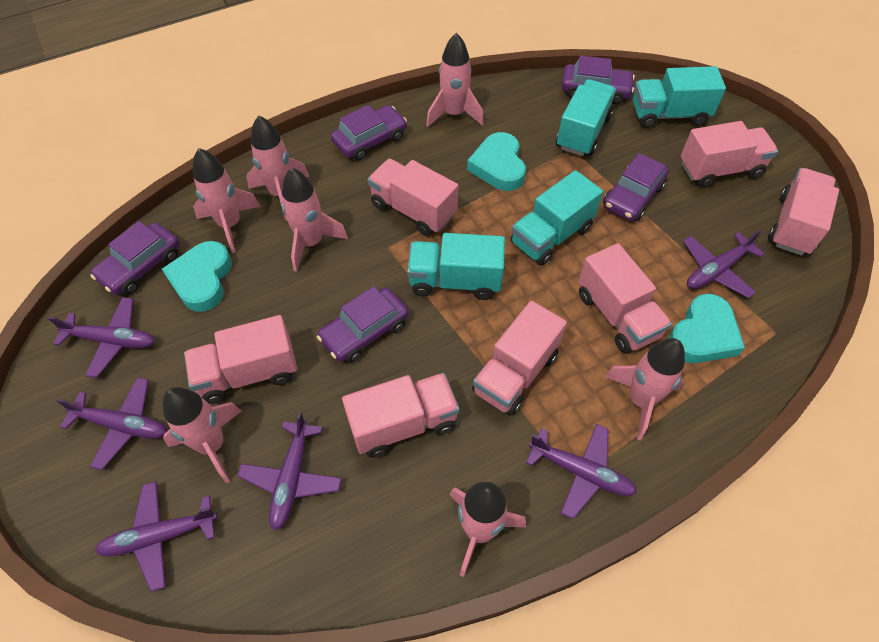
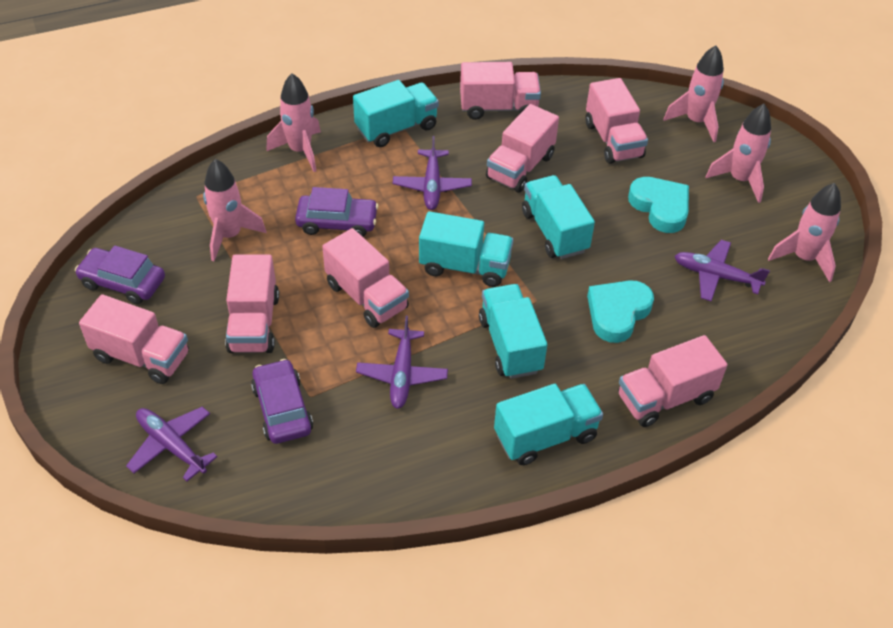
pink rocket: 7 -> 5
purple car: 5 -> 3
purple plane: 6 -> 4
turquoise heart: 3 -> 2
turquoise truck: 4 -> 5

